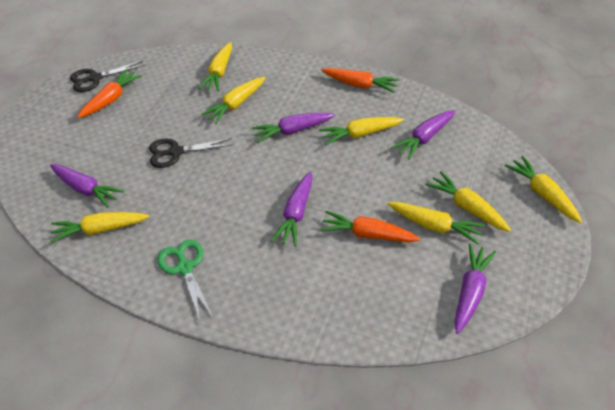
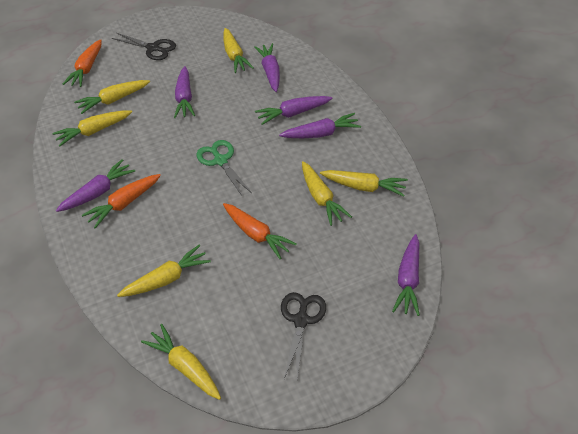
purple carrot: 5 -> 6

